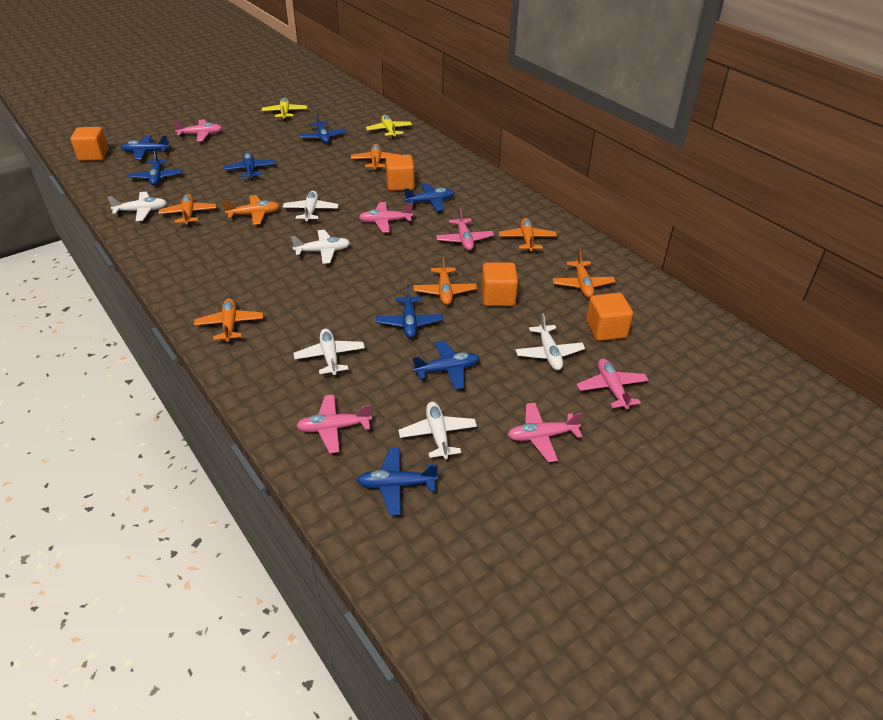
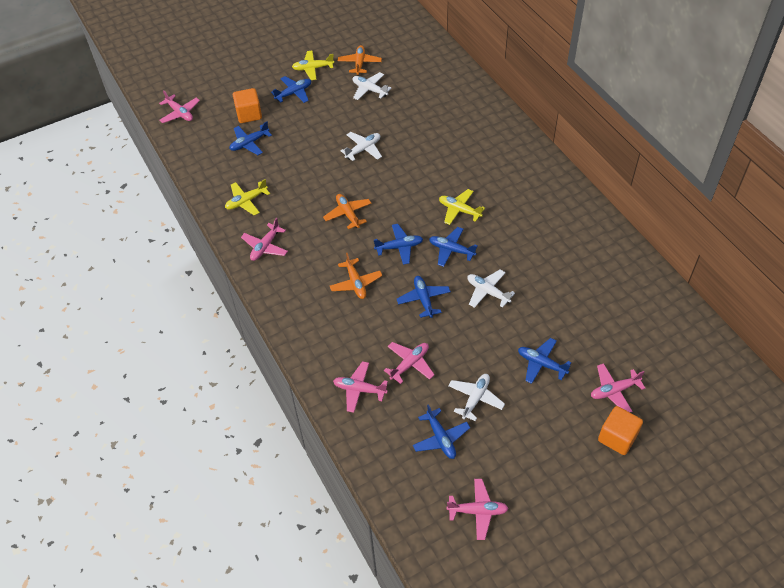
blue plane: 8 -> 7
orange cube: 4 -> 2
orange plane: 7 -> 3
white plane: 6 -> 4
yellow plane: 2 -> 3

